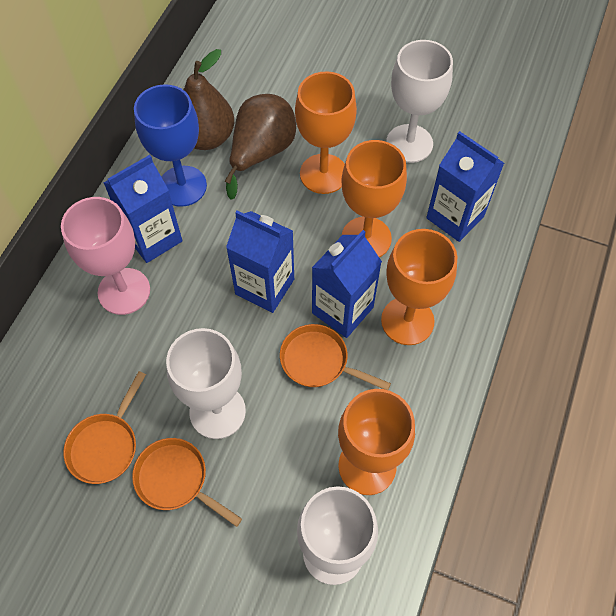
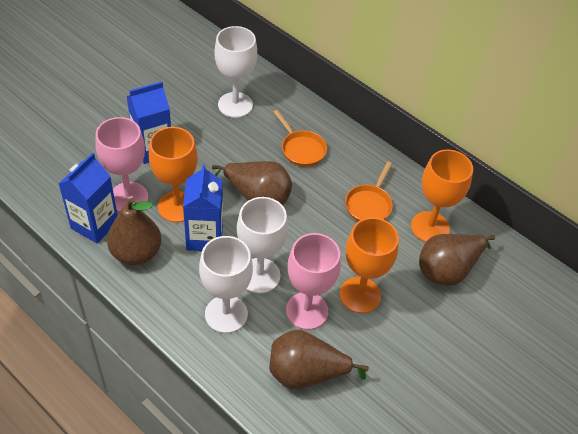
blue carton: 4 -> 3
blue goblet: 1 -> 0
brown pear: 2 -> 4
orange goblet: 4 -> 3
orange pan: 3 -> 2
pink goblet: 1 -> 2

